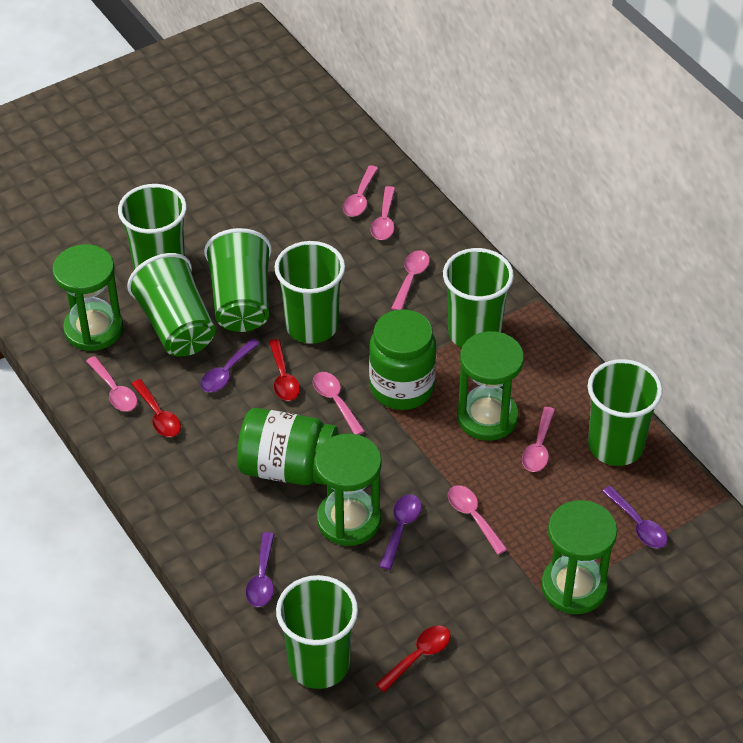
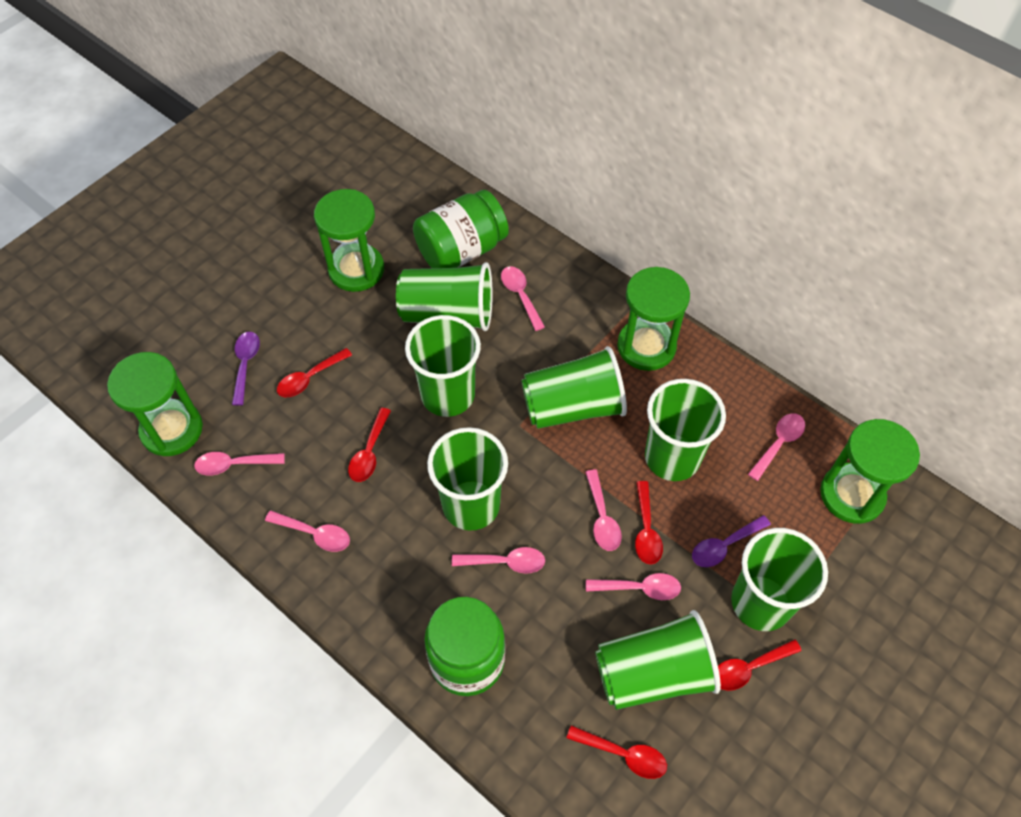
purple spoon: 4 -> 2
red spoon: 3 -> 5

